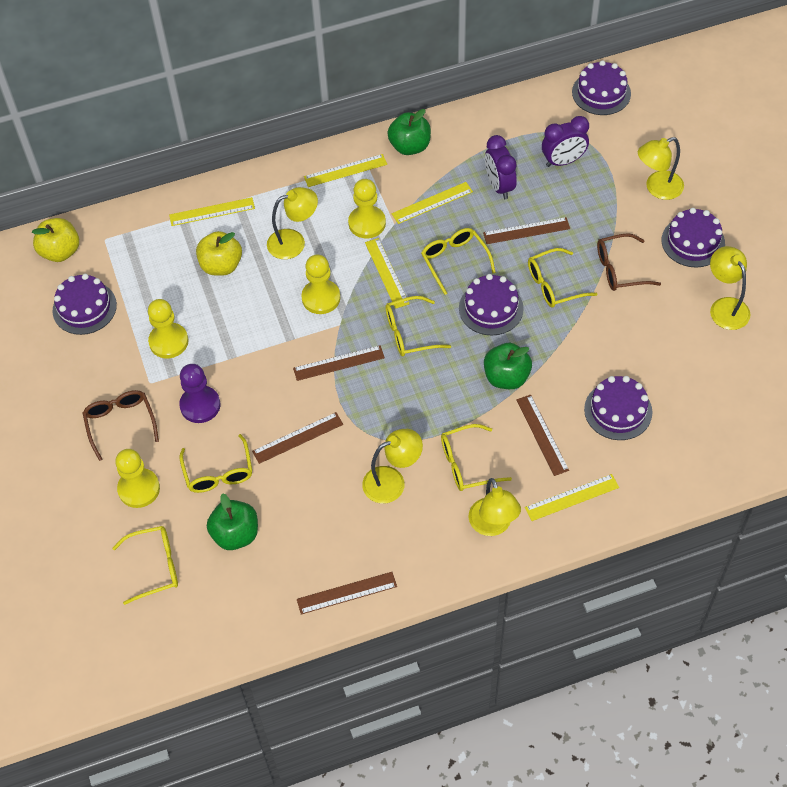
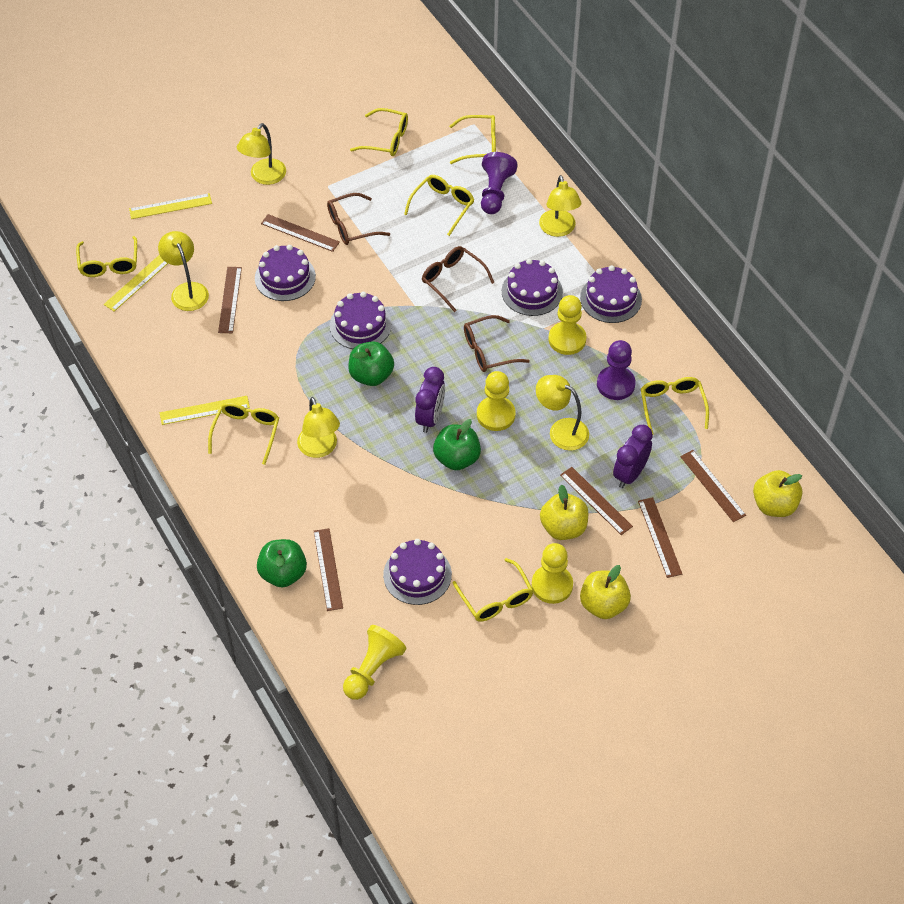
brown glasses: 2 -> 3
brown ruler: 5 -> 6
purple pawn: 1 -> 2
yellow apple: 2 -> 3
yellow glasses: 6 -> 7
yellow ruler: 5 -> 3

